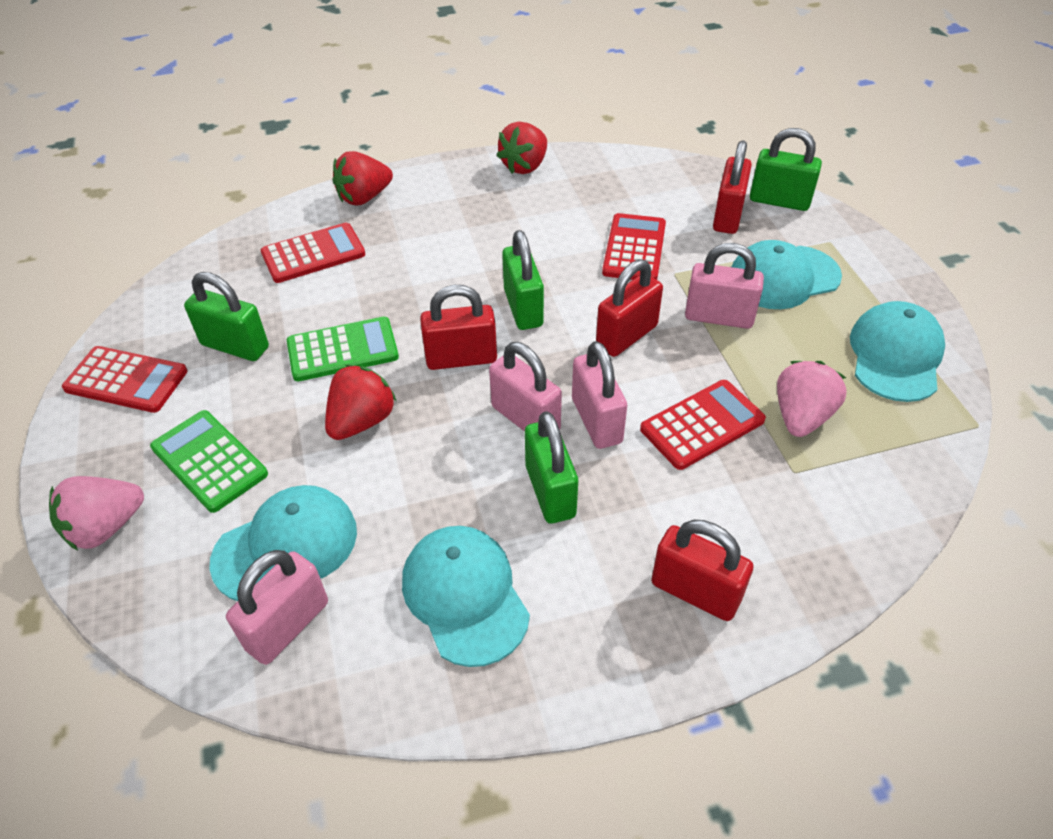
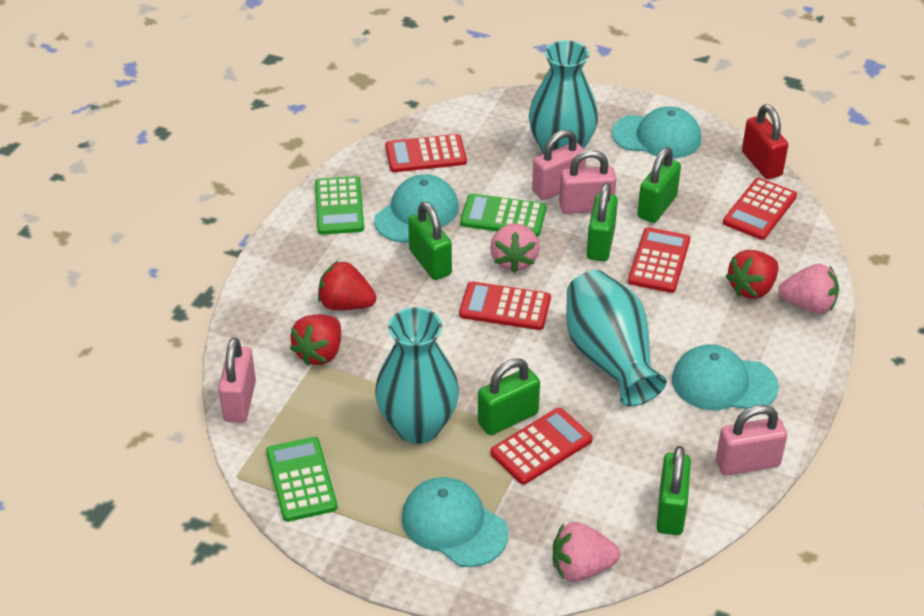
green calculator: 2 -> 3
green padlock: 4 -> 5
pink strawberry: 2 -> 3
red calculator: 4 -> 5
red padlock: 4 -> 1
turquoise vase: 0 -> 3

